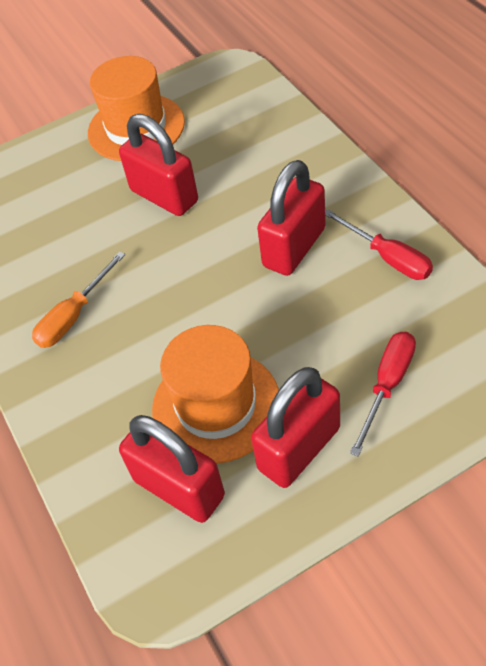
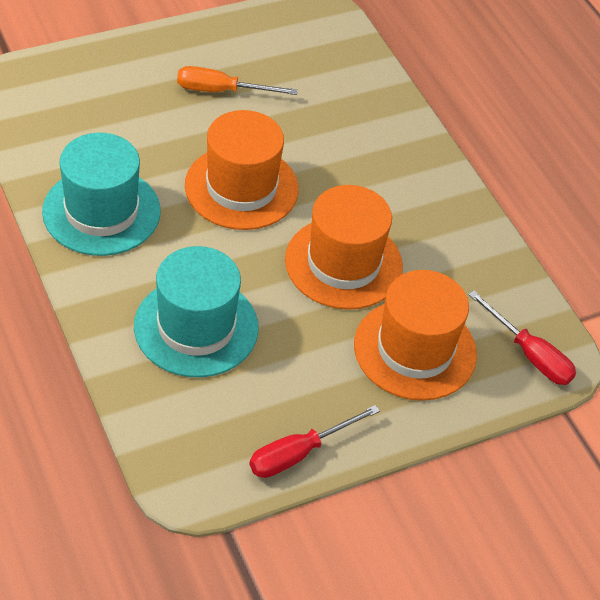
orange hat: 2 -> 3
red padlock: 4 -> 0
turquoise hat: 0 -> 2

